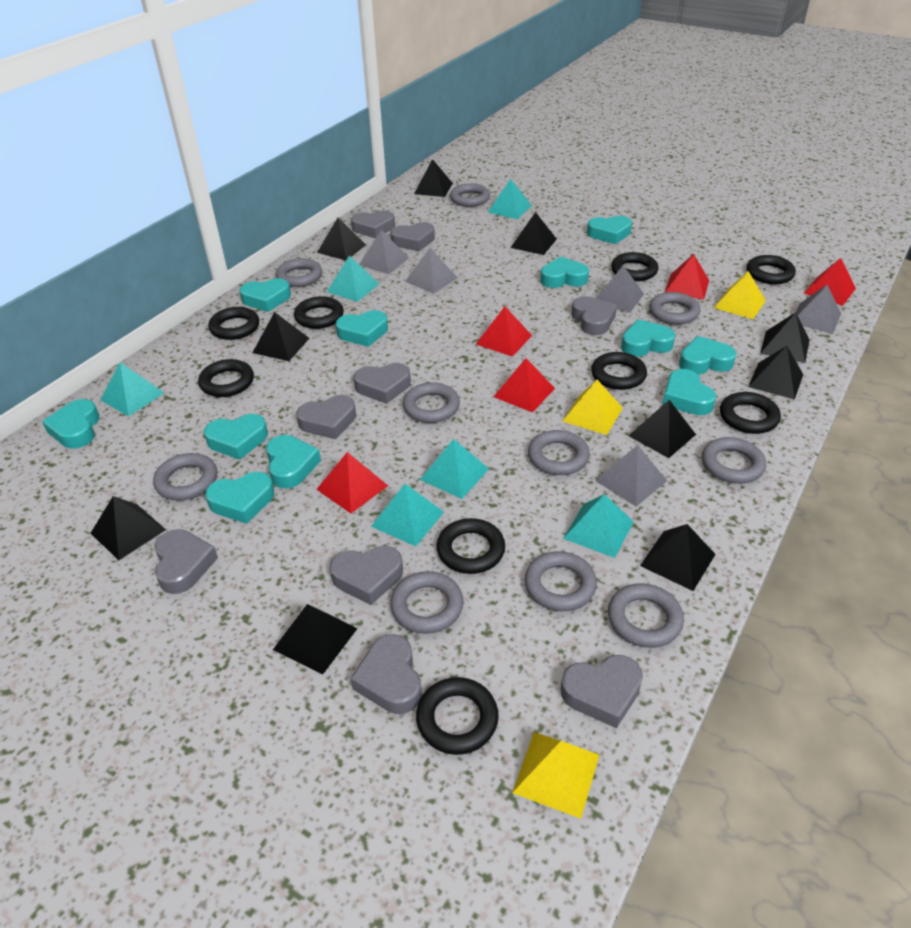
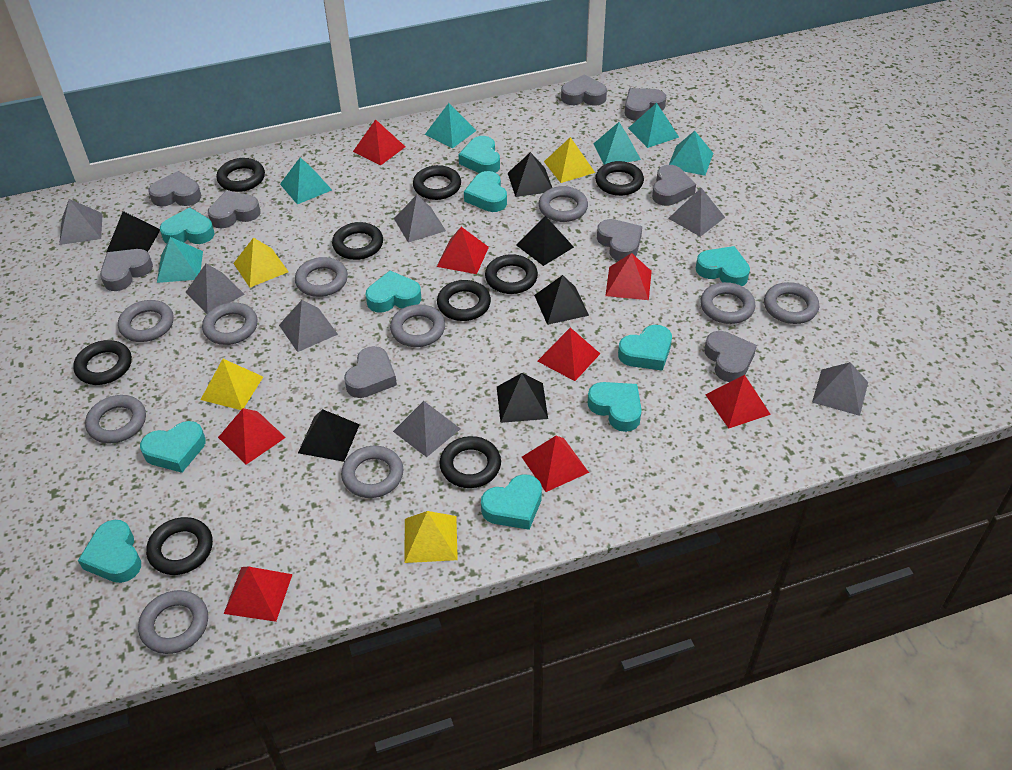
black pyramid: 10 -> 6
grey pyramid: 5 -> 7
red pyramid: 5 -> 8
turquoise heart: 11 -> 10
yellow pyramid: 3 -> 4

